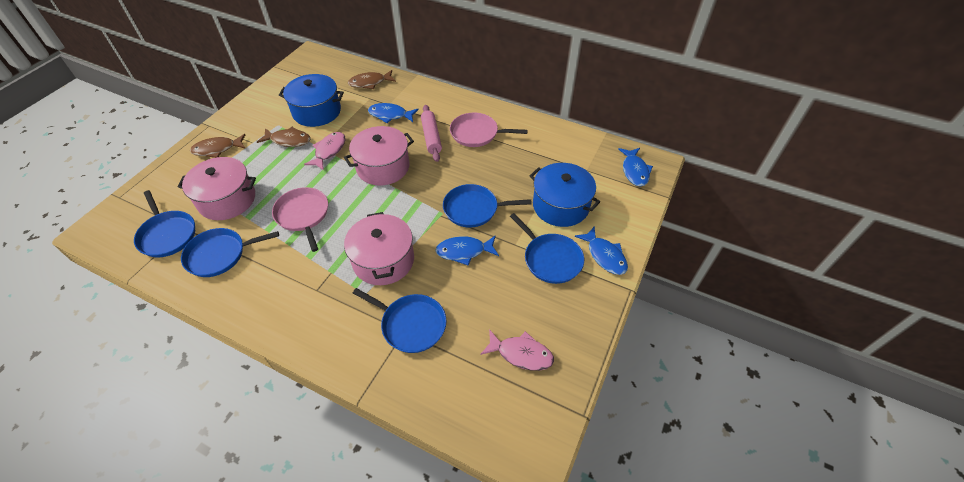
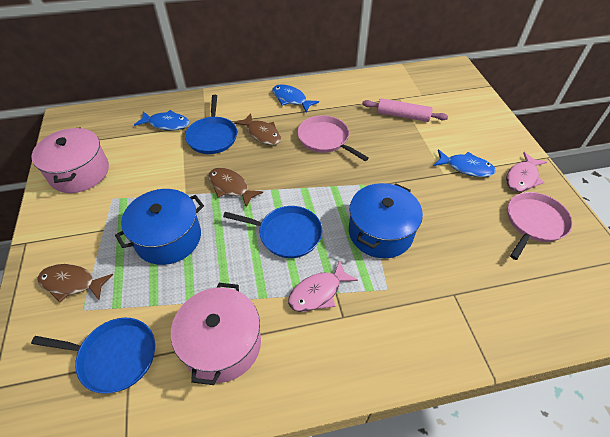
blue fish: 4 -> 3
blue pan: 5 -> 3
pink pot: 3 -> 2

